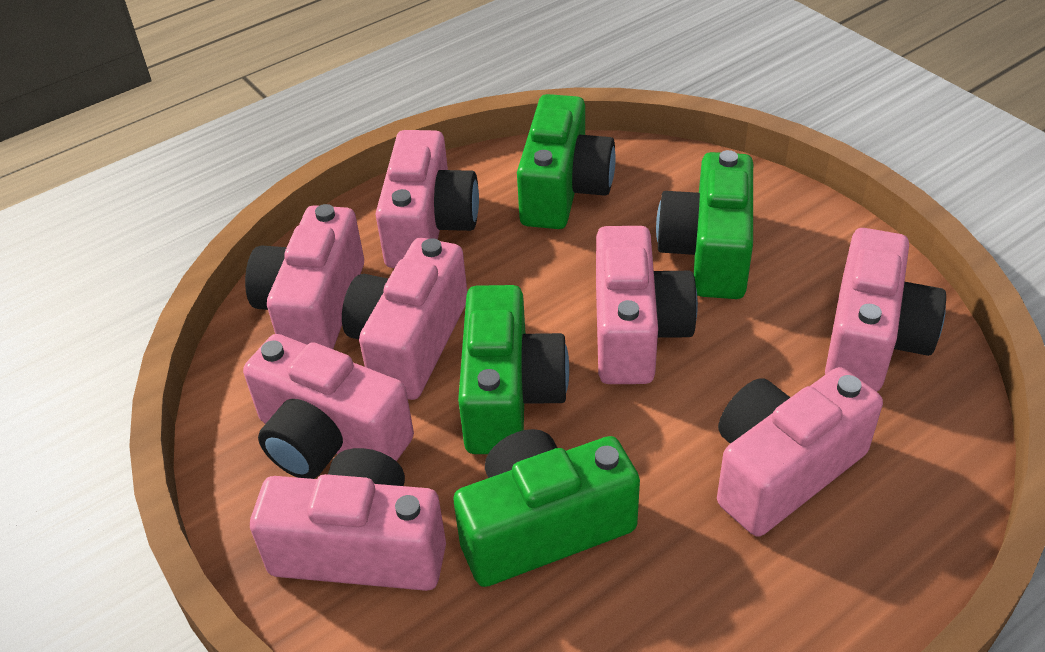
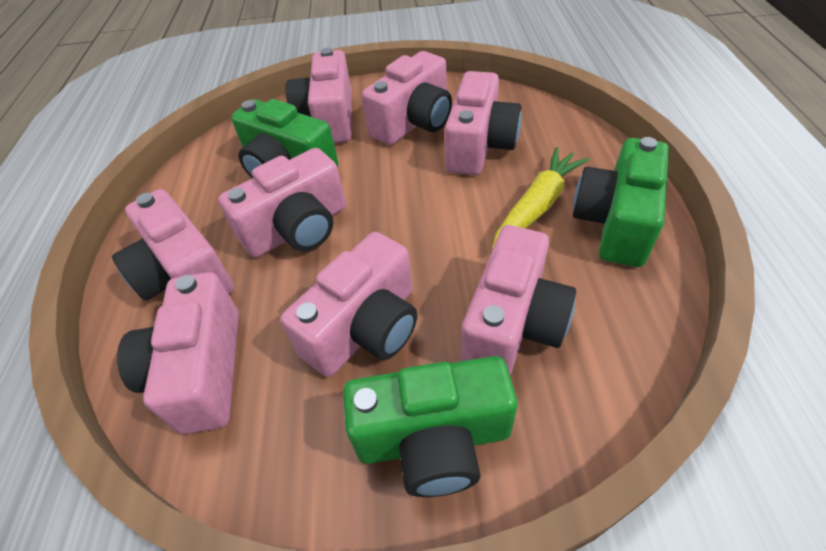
green camera: 4 -> 3
yellow carrot: 0 -> 1

